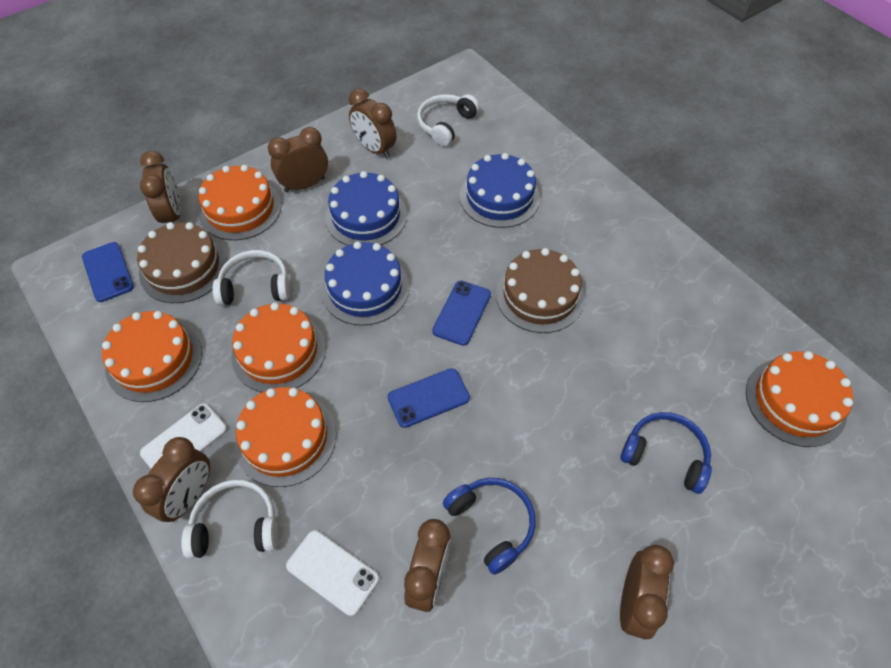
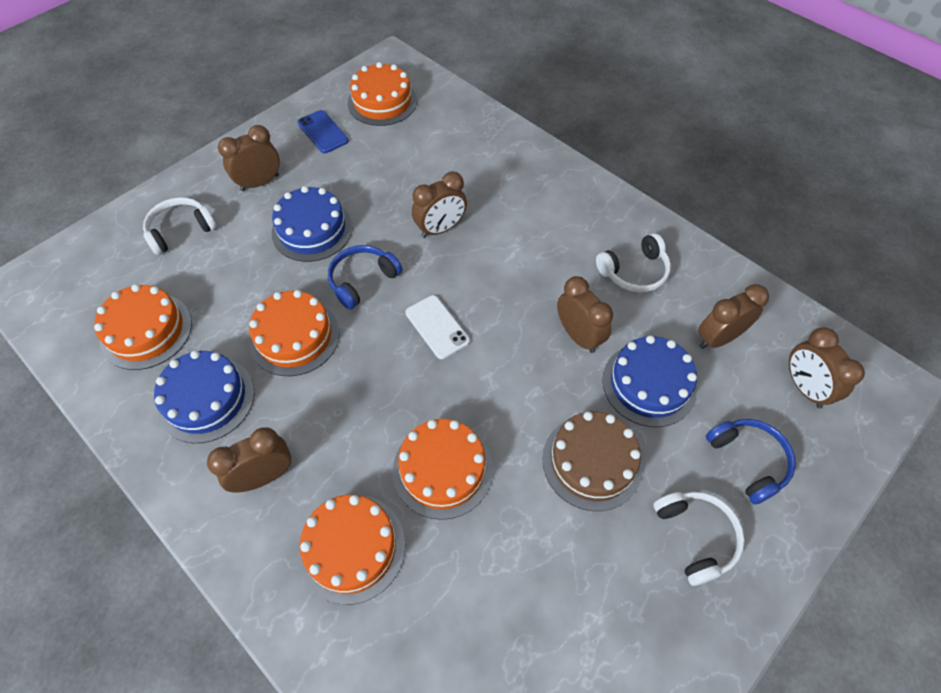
blue phone: 3 -> 1
brown cake: 2 -> 1
white phone: 2 -> 1

